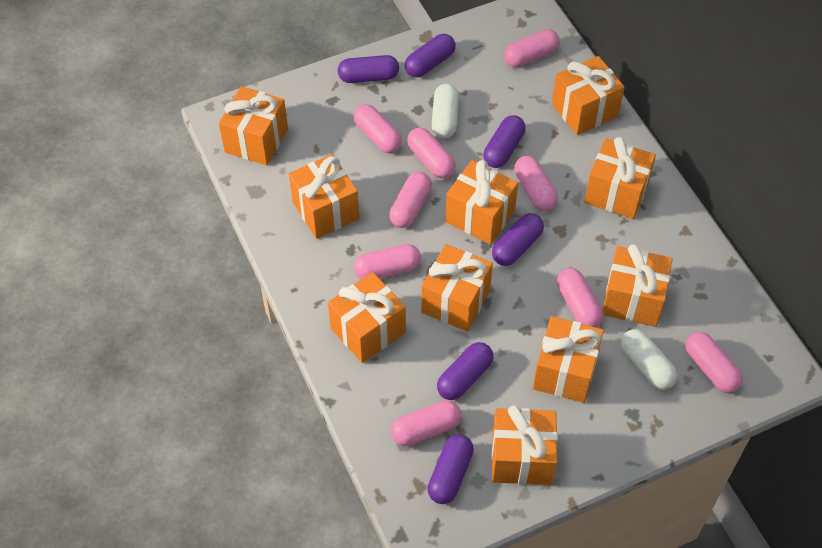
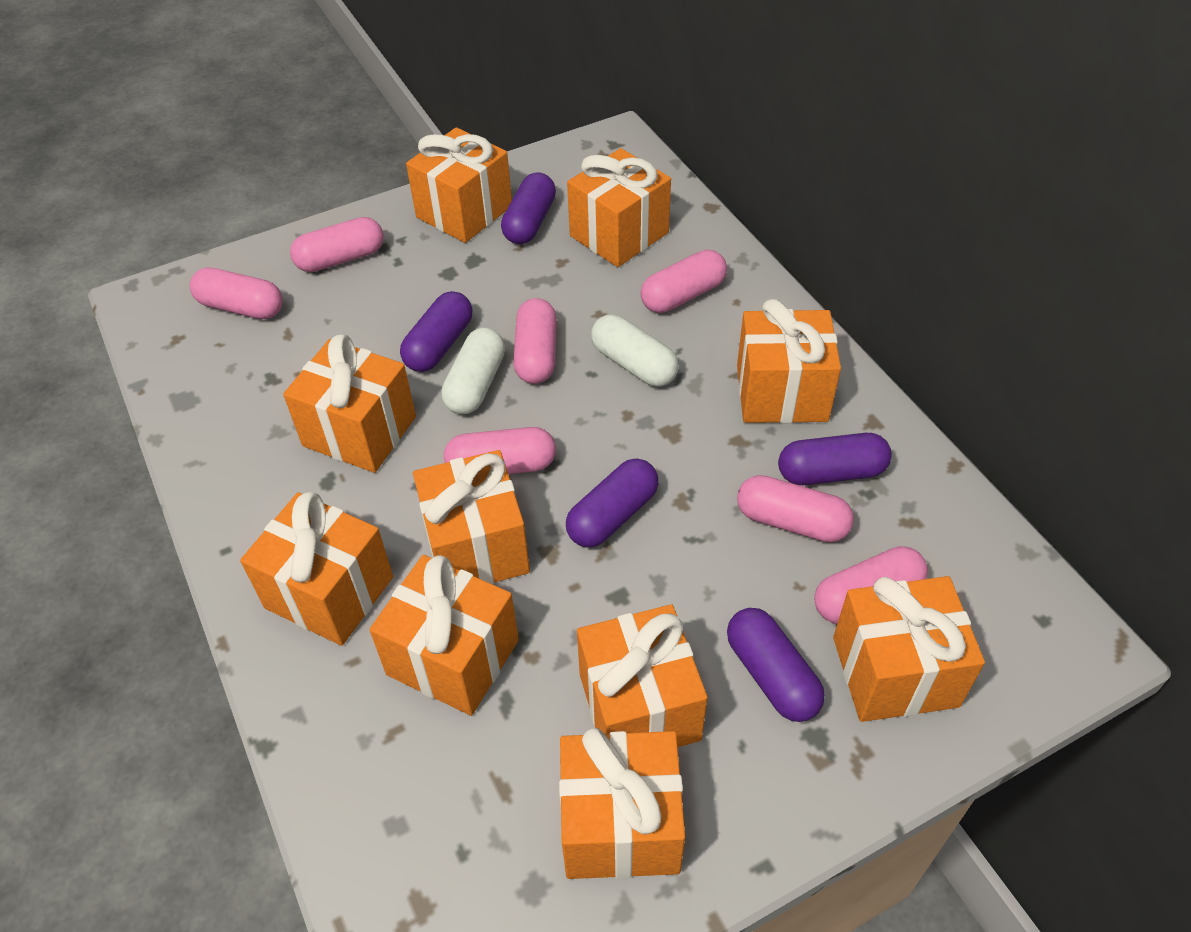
pink capsule: 9 -> 7
purple capsule: 6 -> 5

